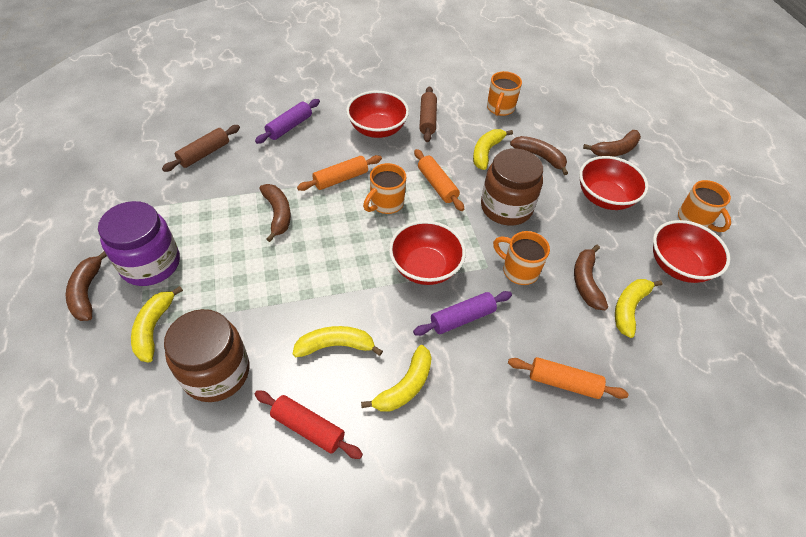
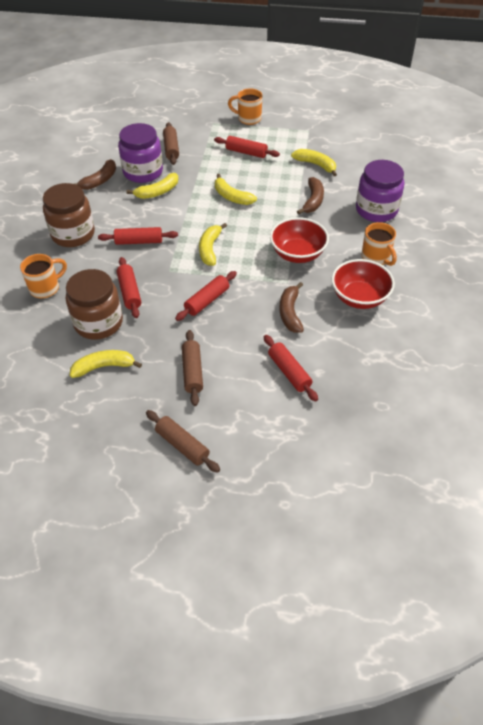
brown banana: 5 -> 3
brown rolling pin: 2 -> 3
orange mug: 4 -> 3
orange rolling pin: 3 -> 0
purple jar: 1 -> 2
purple rolling pin: 2 -> 0
red bowl: 4 -> 2
red rolling pin: 1 -> 5

